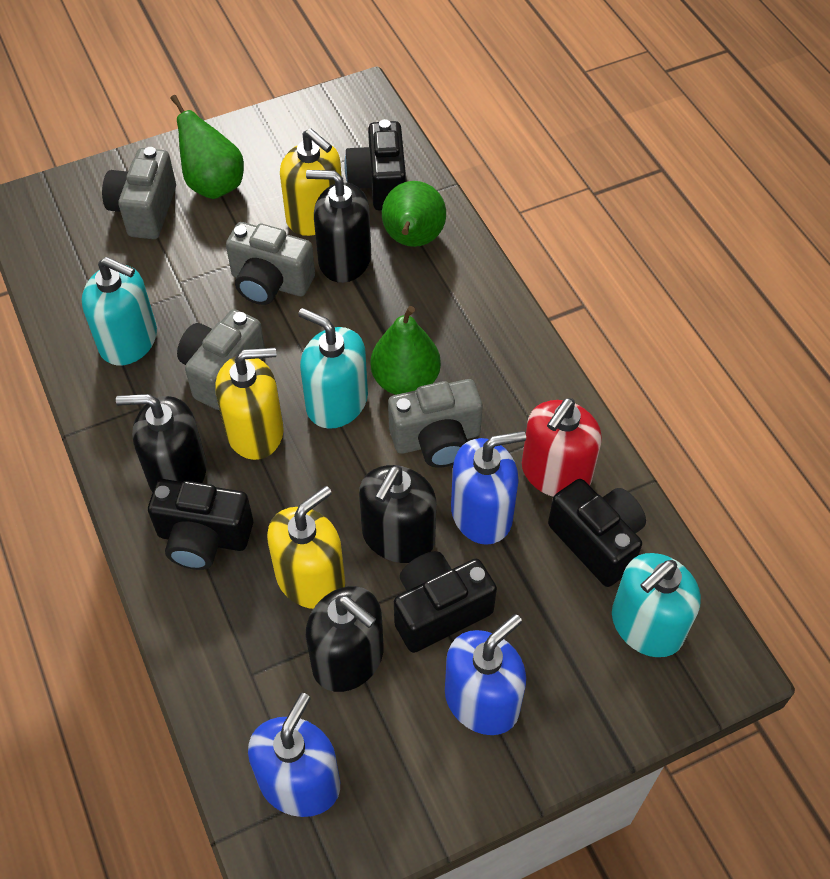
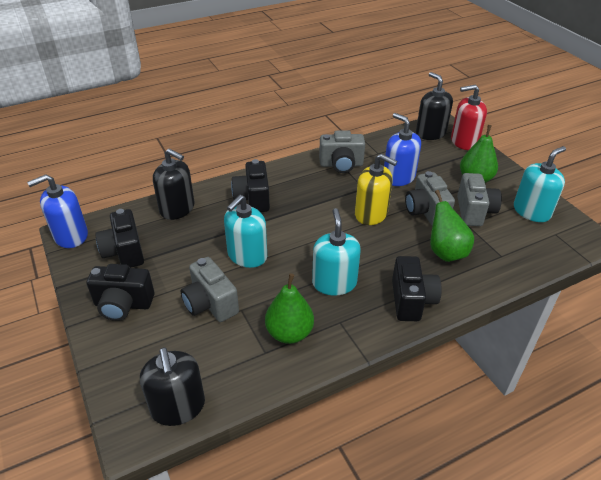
black soap dispenser: 4 -> 3
blue soap dispenser: 3 -> 2
yellow soap dispenser: 3 -> 1

